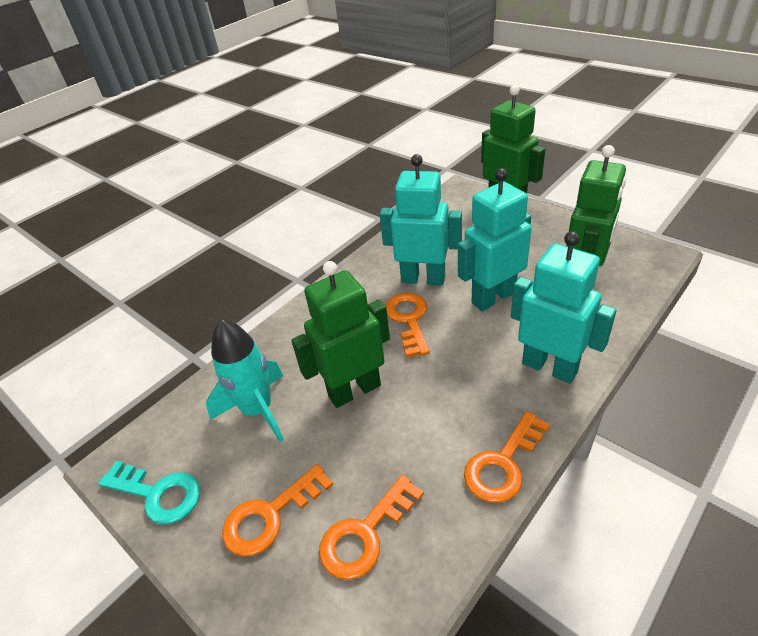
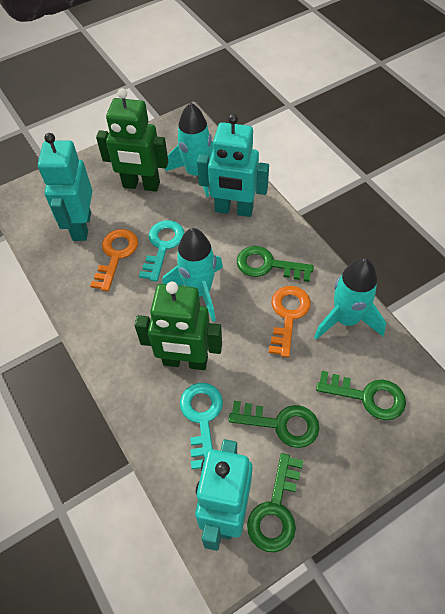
green key: 0 -> 4
green robot: 3 -> 2
orange key: 4 -> 2
turquoise key: 1 -> 2
turquoise rocket: 1 -> 3

